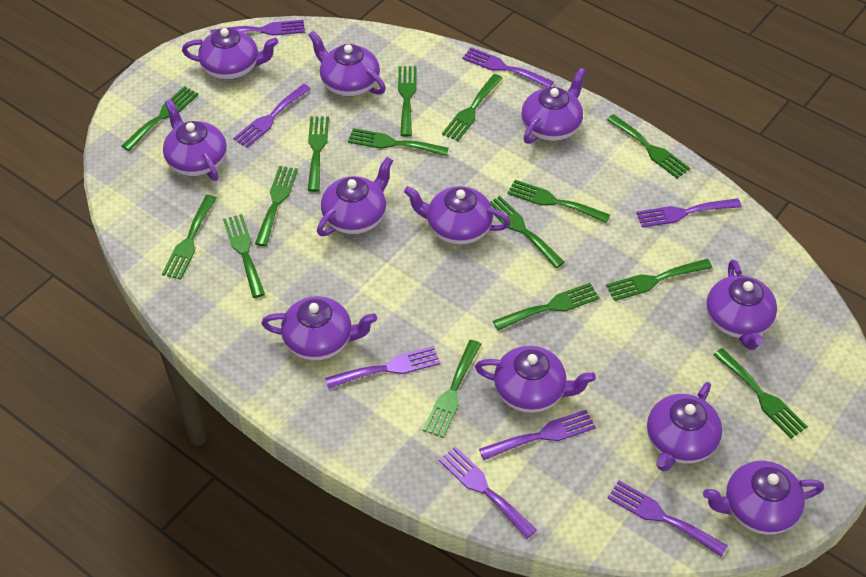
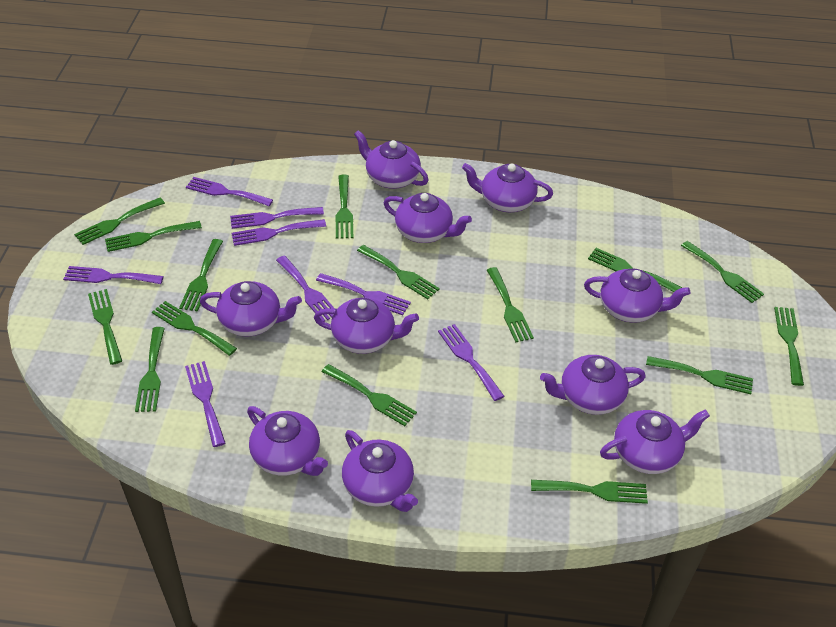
purple teapot: 11 -> 10

